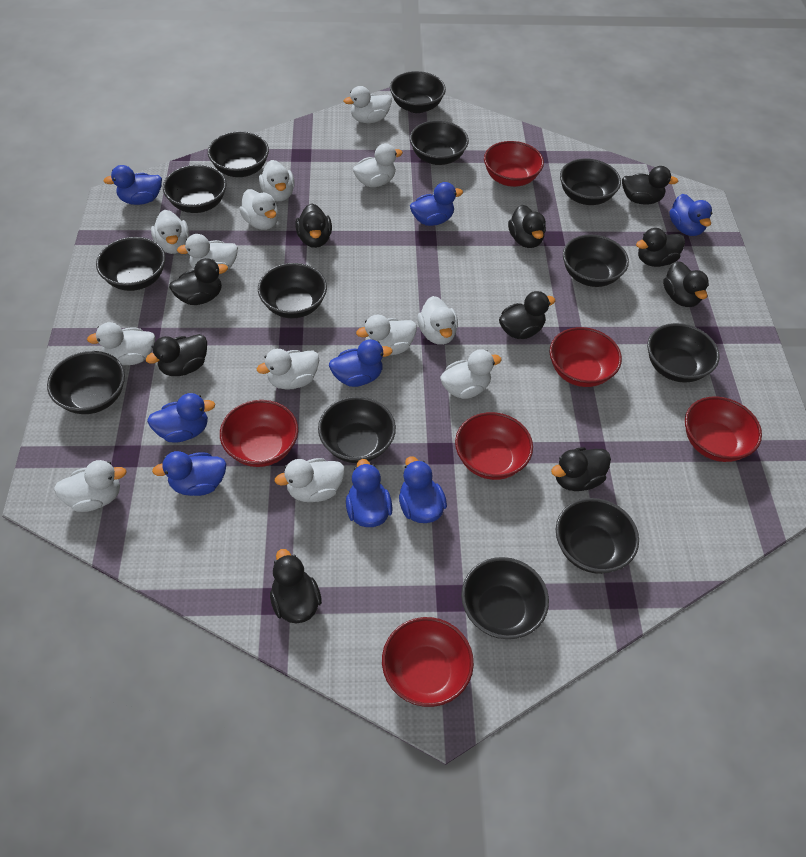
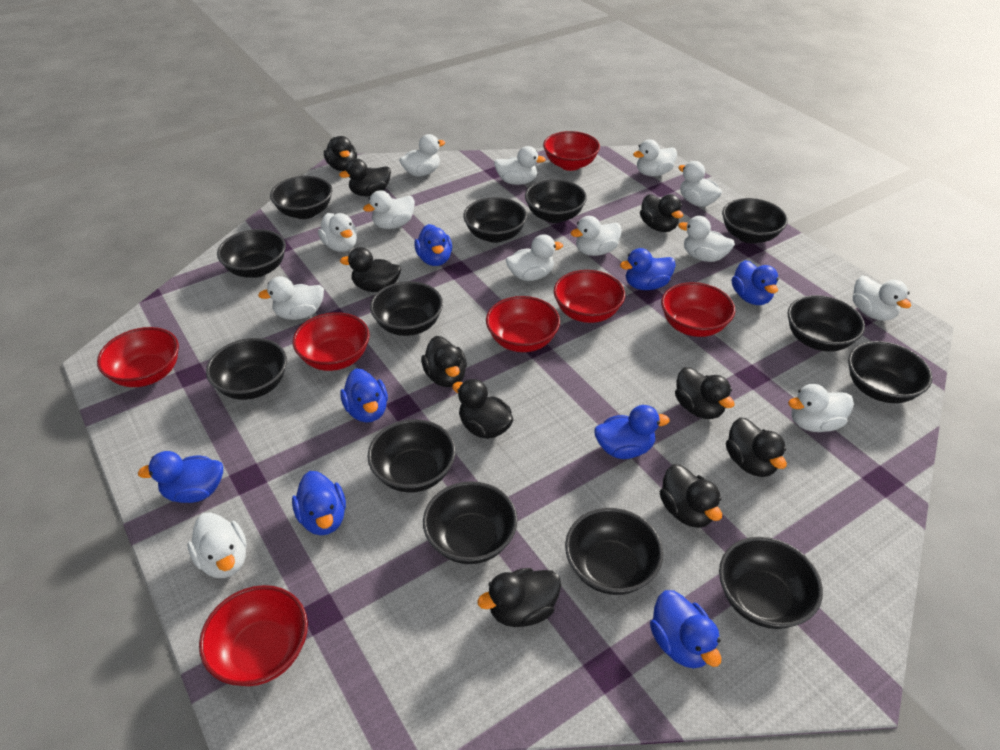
red bowl: 6 -> 7

